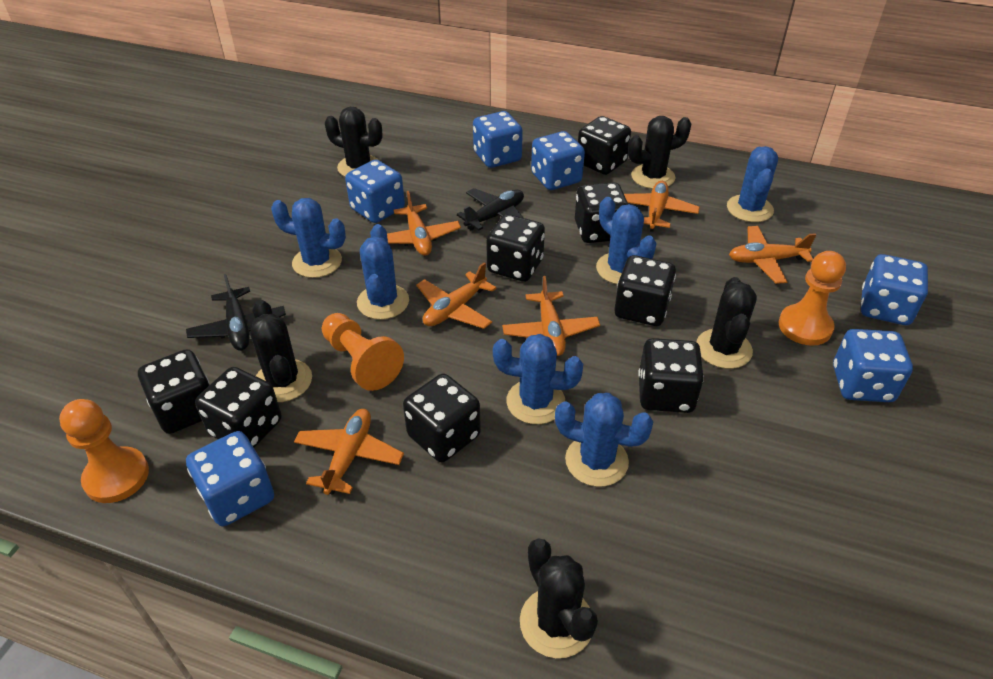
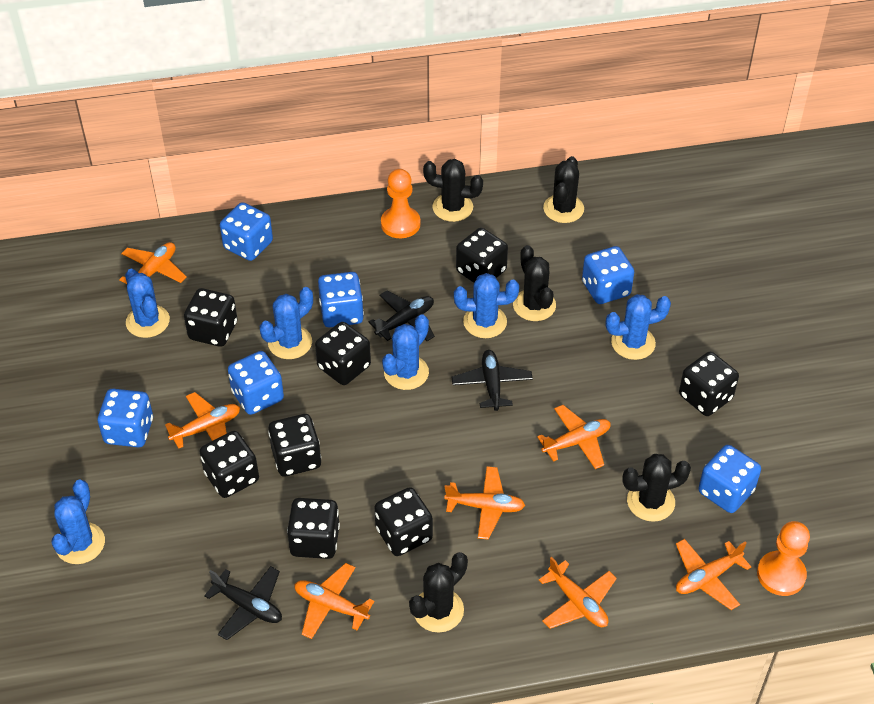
black plane: 2 -> 3
orange pawn: 3 -> 2
orange plane: 6 -> 7

